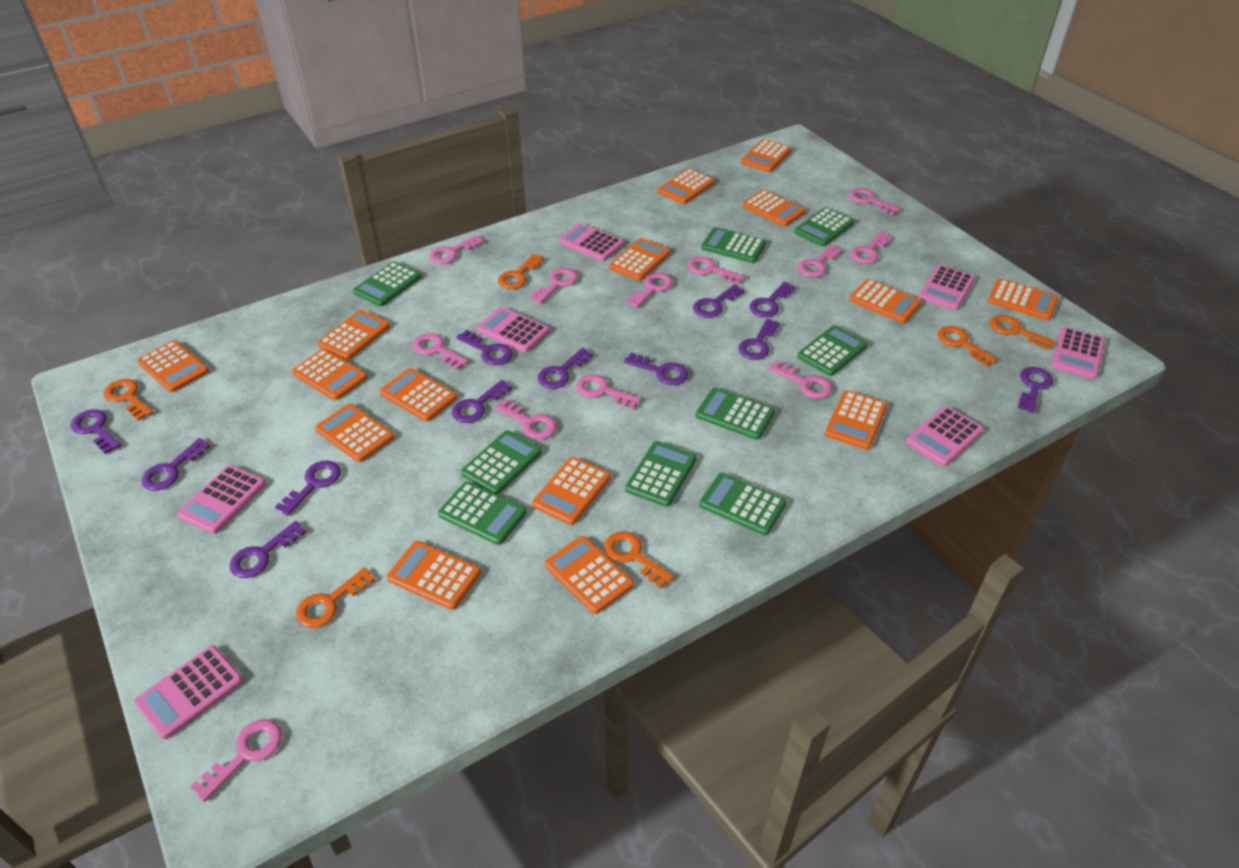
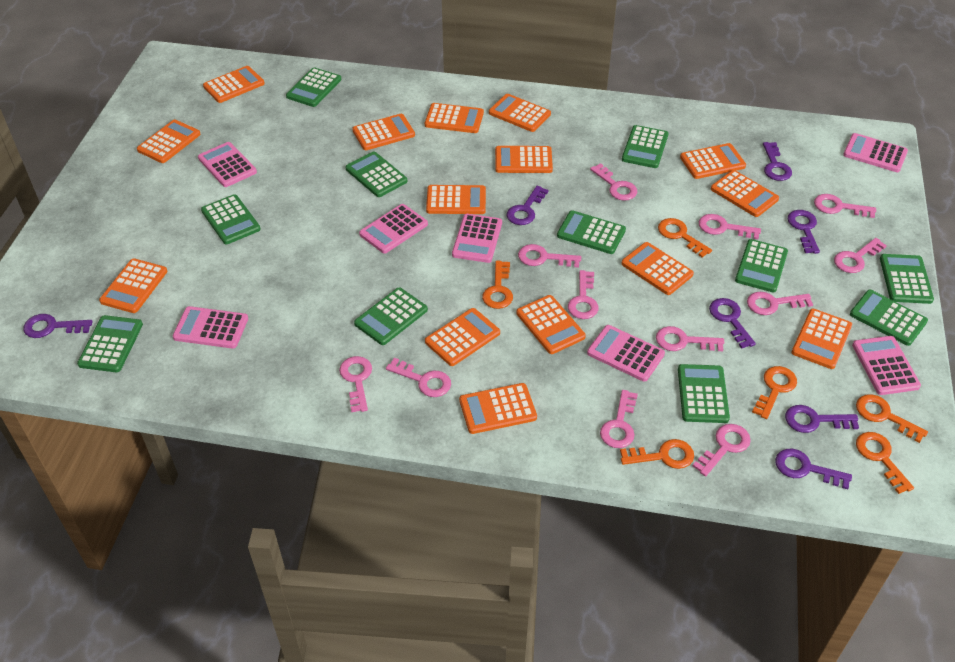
green calculator: 9 -> 11
purple key: 12 -> 7

